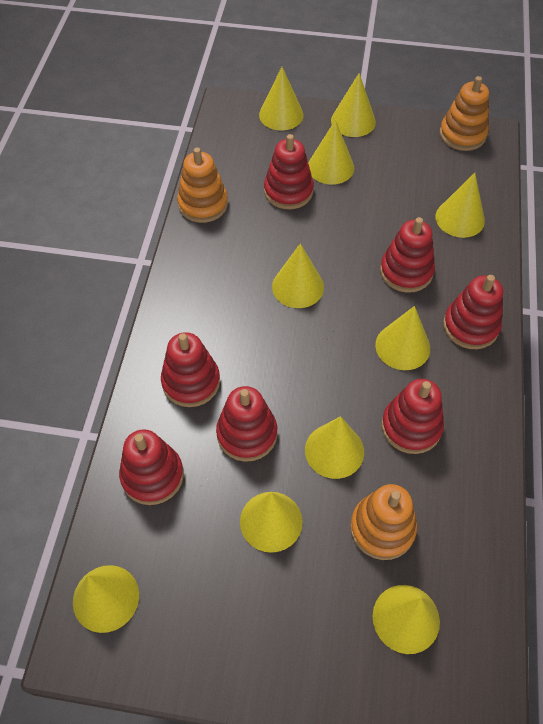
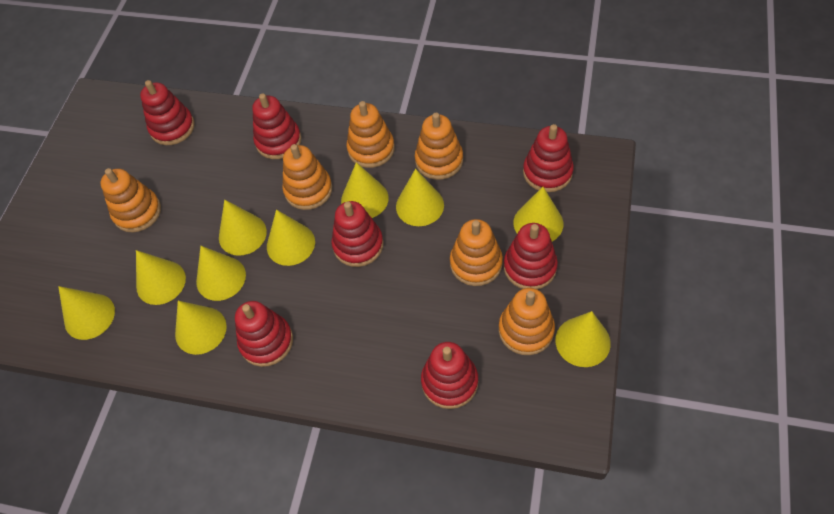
orange stacking toy: 3 -> 6

